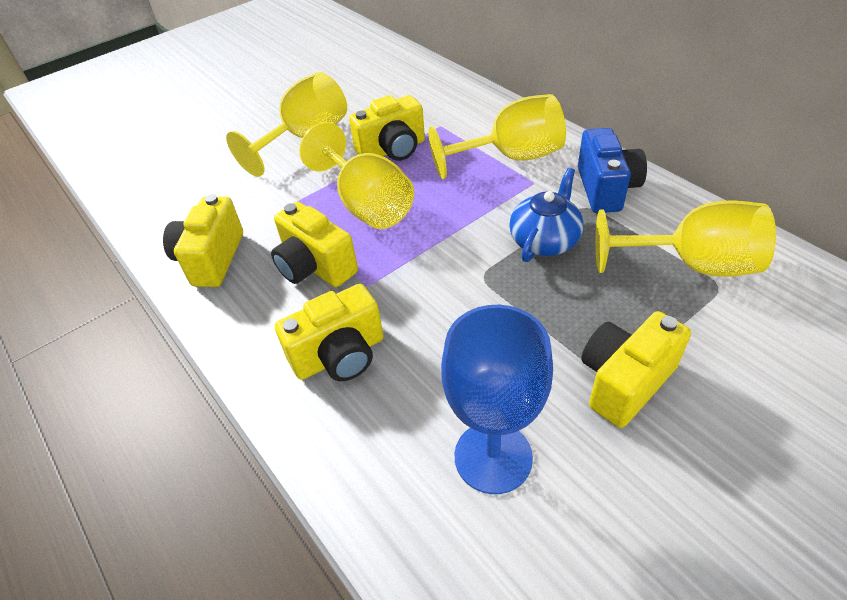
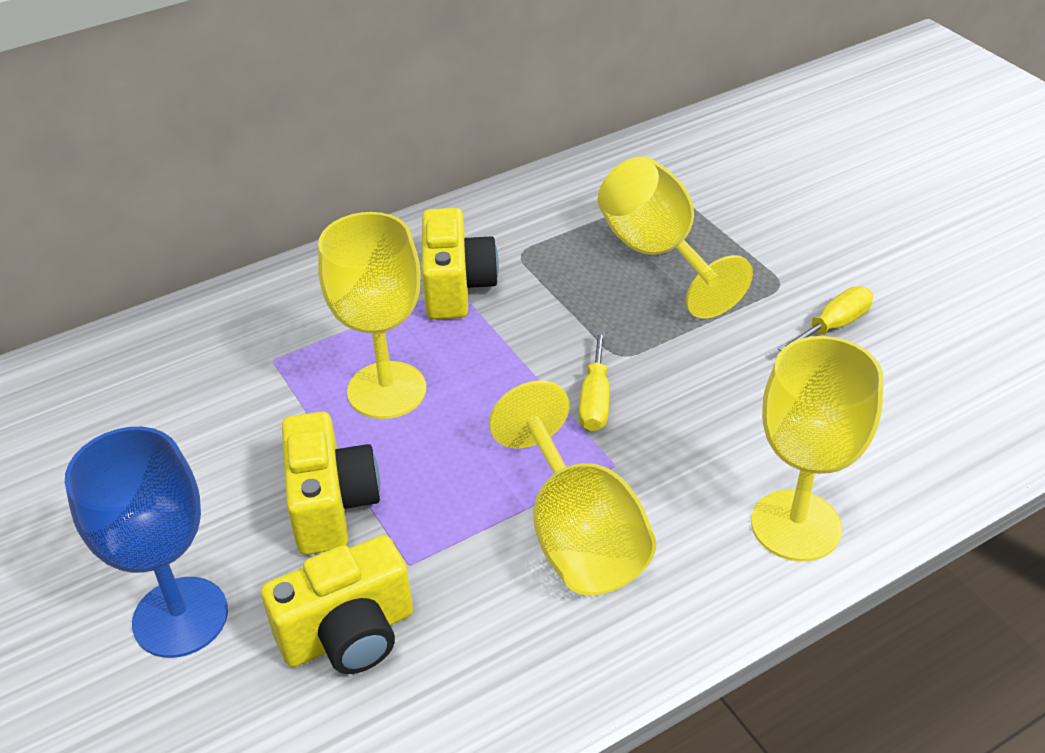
blue camera: 1 -> 0
blue teapot: 1 -> 0
yellow camera: 5 -> 3
yellow screwdriver: 0 -> 2

